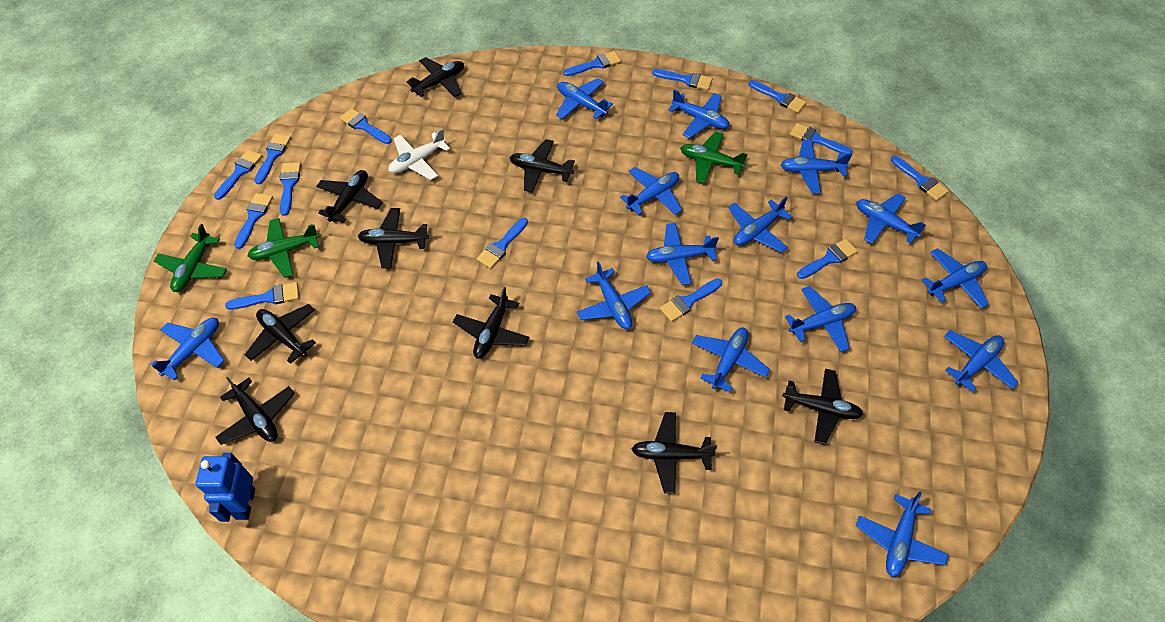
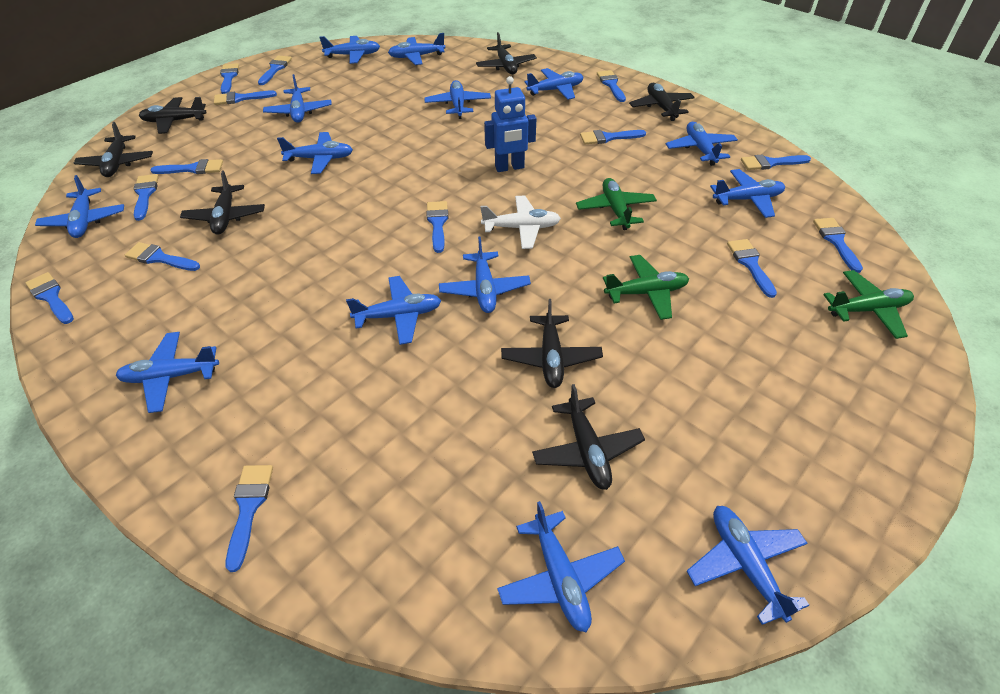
black plane: 9 -> 7

